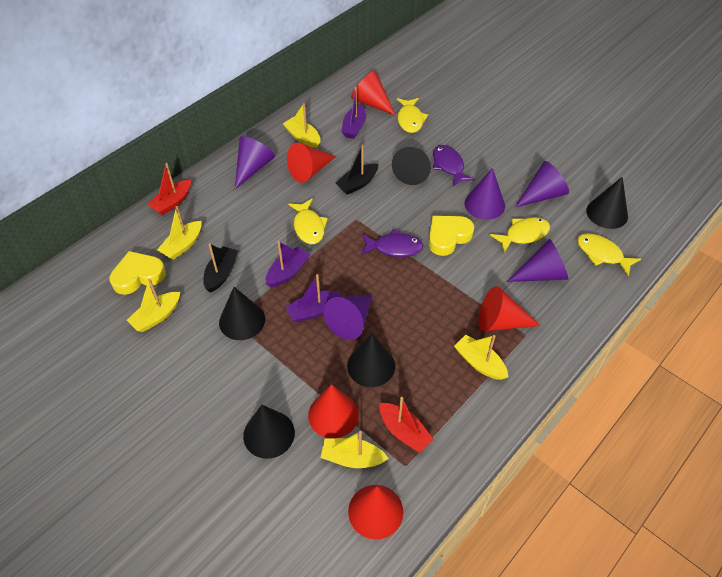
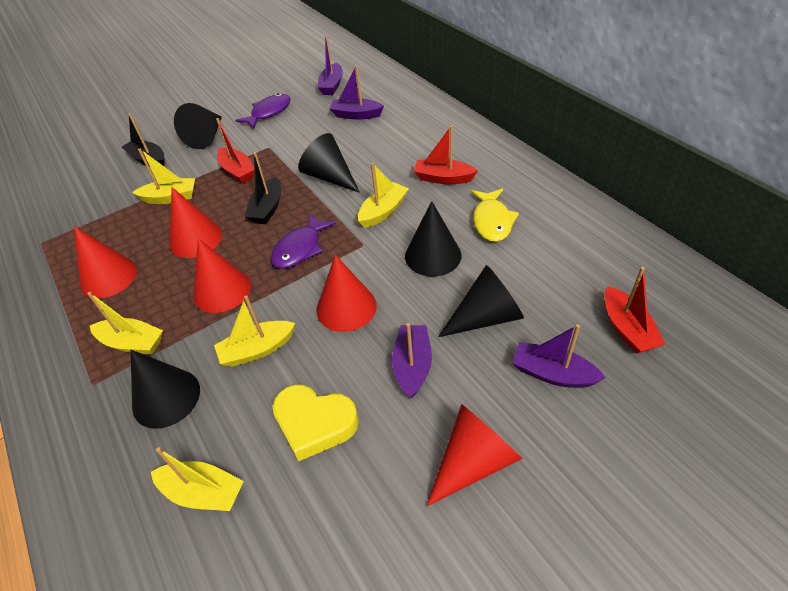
purple boat: 3 -> 4
purple cone: 5 -> 0
red boat: 2 -> 3
yellow fish: 4 -> 1
yellow heart: 2 -> 1

